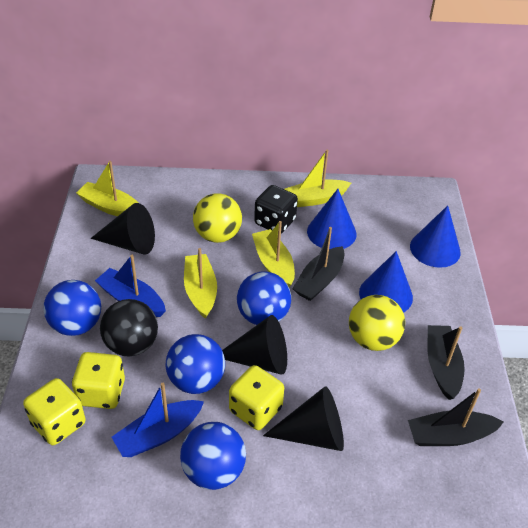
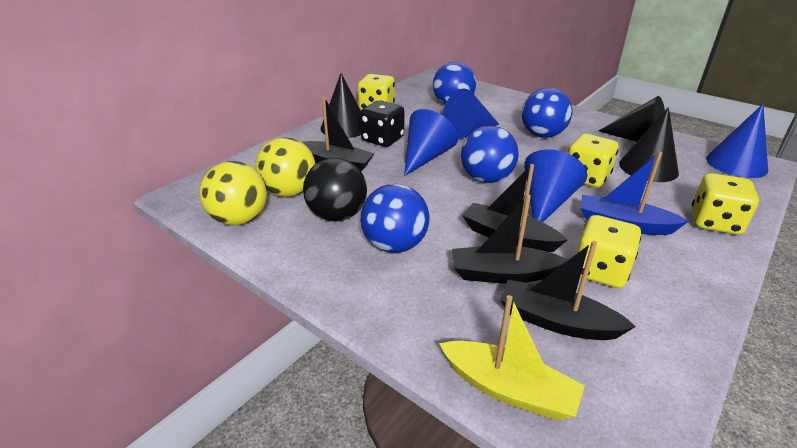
black boat: 3 -> 4
blue boat: 2 -> 1
blue cone: 3 -> 4
yellow boat: 4 -> 1
yellow dice: 3 -> 4

